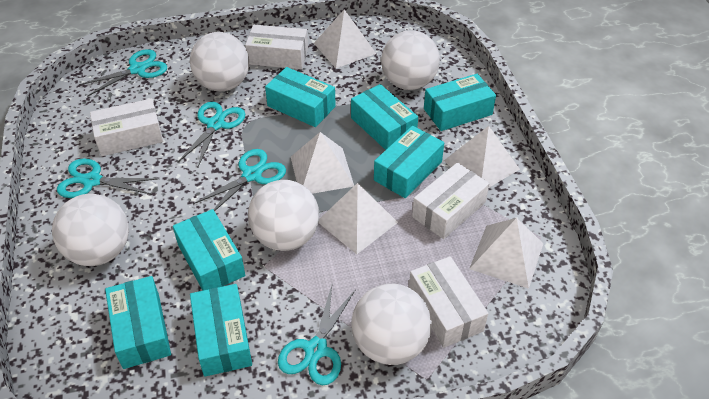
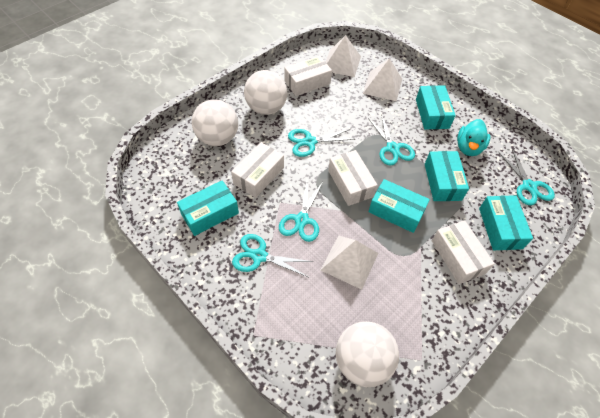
turquoise box: 7 -> 5
turquoise duck: 0 -> 1
white ball: 5 -> 3
white pyramid: 5 -> 3

